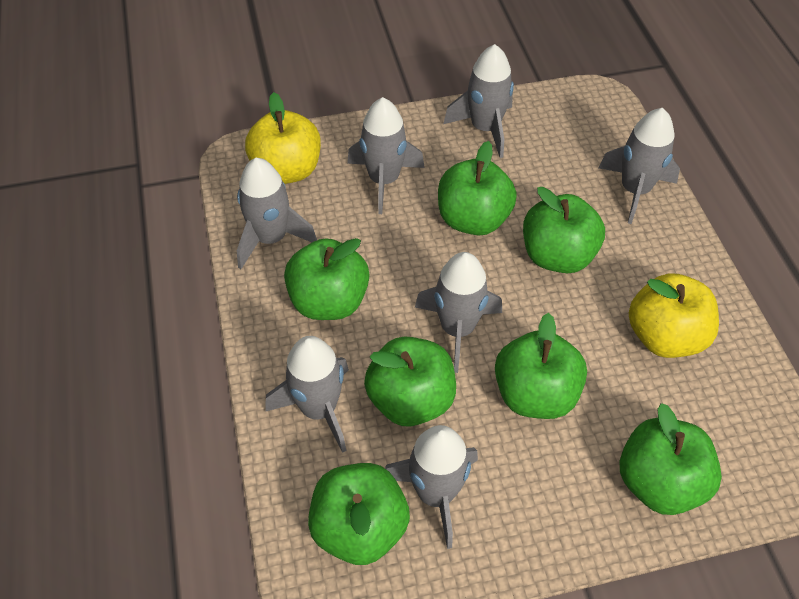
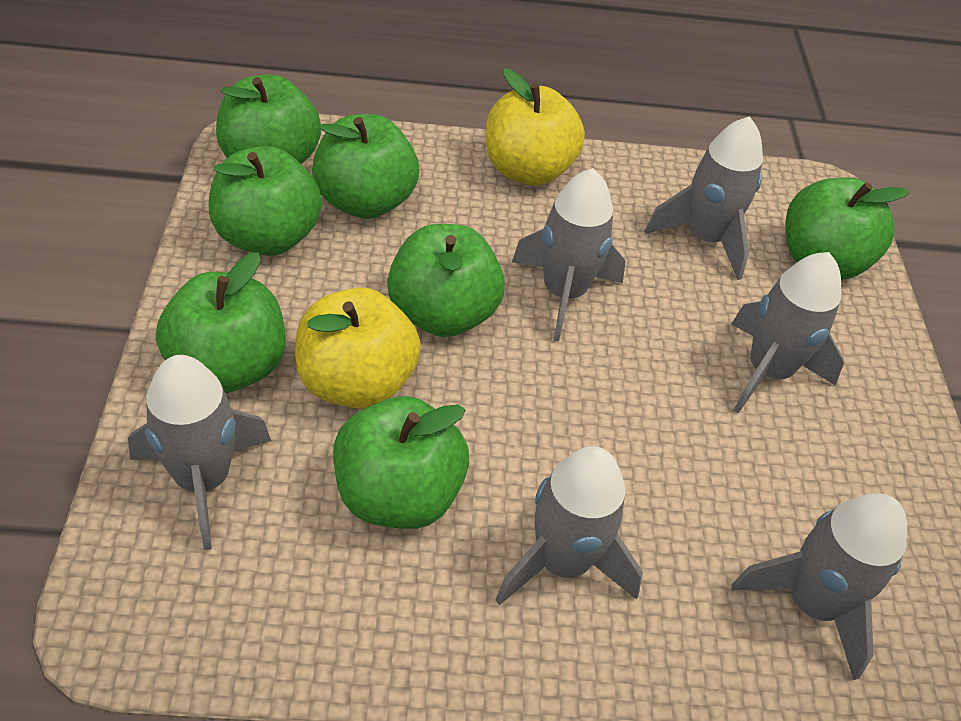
grey rocket: 7 -> 6

